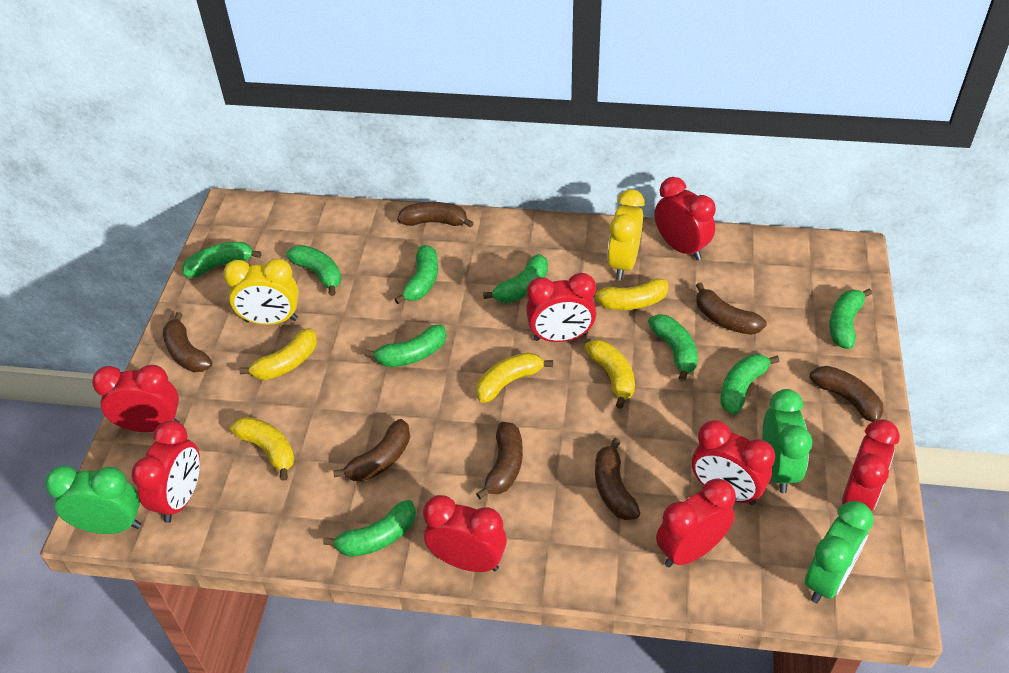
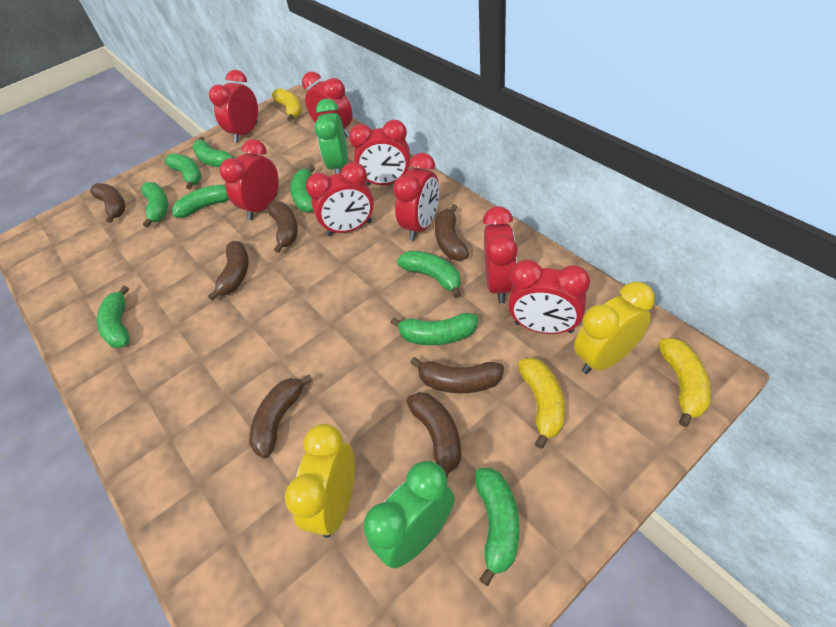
green clock: 3 -> 2
yellow banana: 5 -> 3

